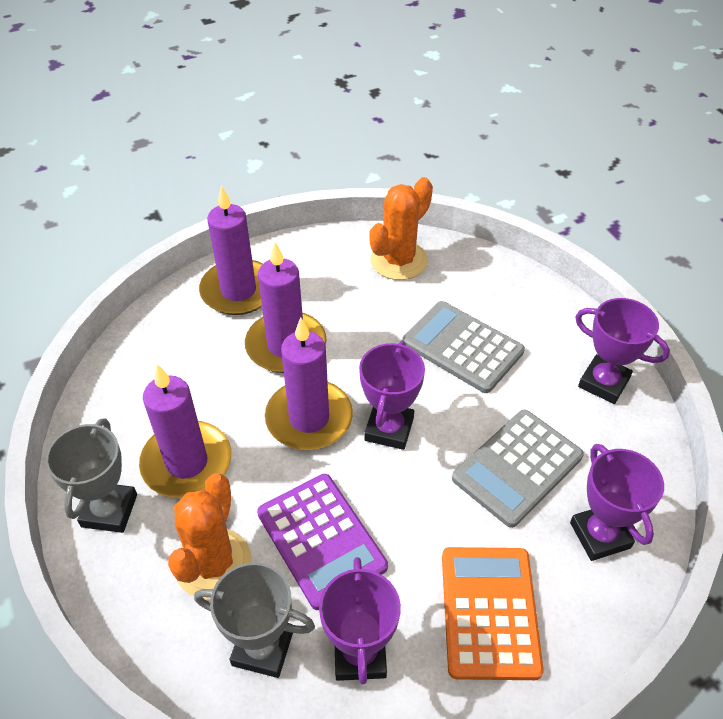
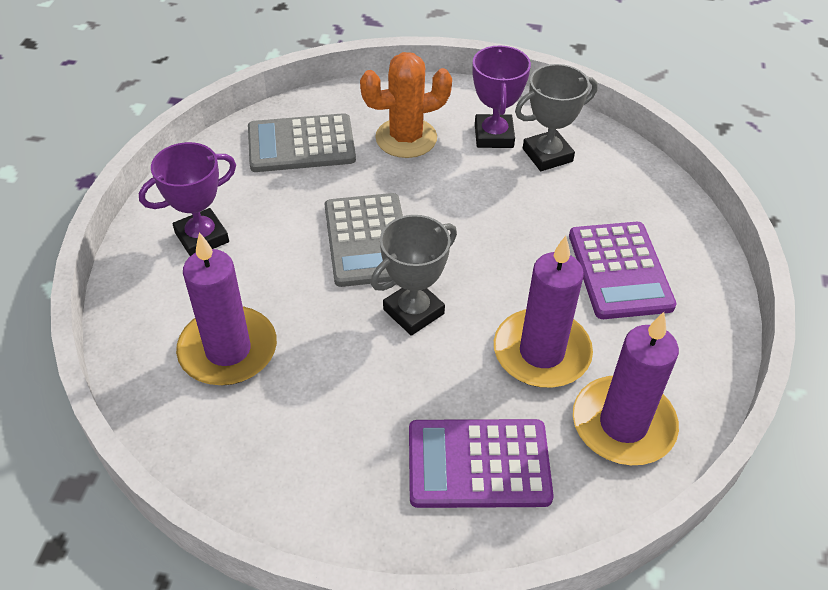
orange cactus: 2 -> 1
orange calculator: 1 -> 0
purple calculator: 1 -> 2
purple candle: 4 -> 3
purple trophy: 4 -> 2

